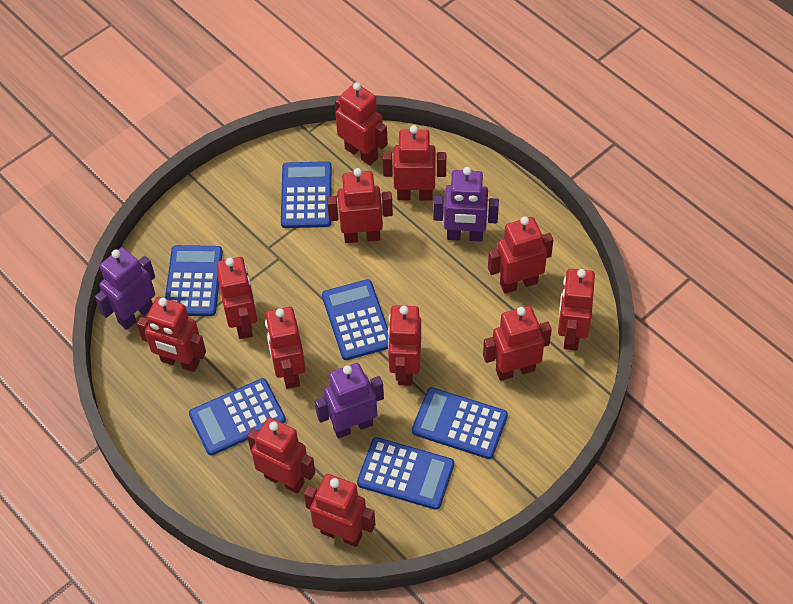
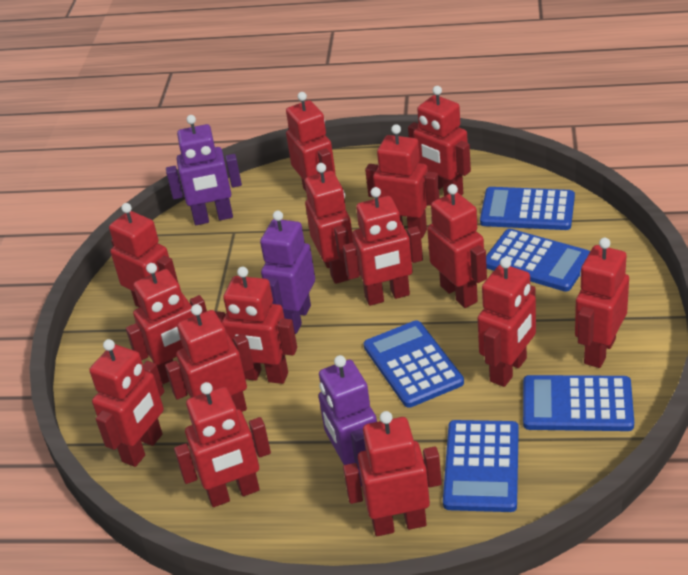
blue calculator: 6 -> 5
red robot: 12 -> 15

